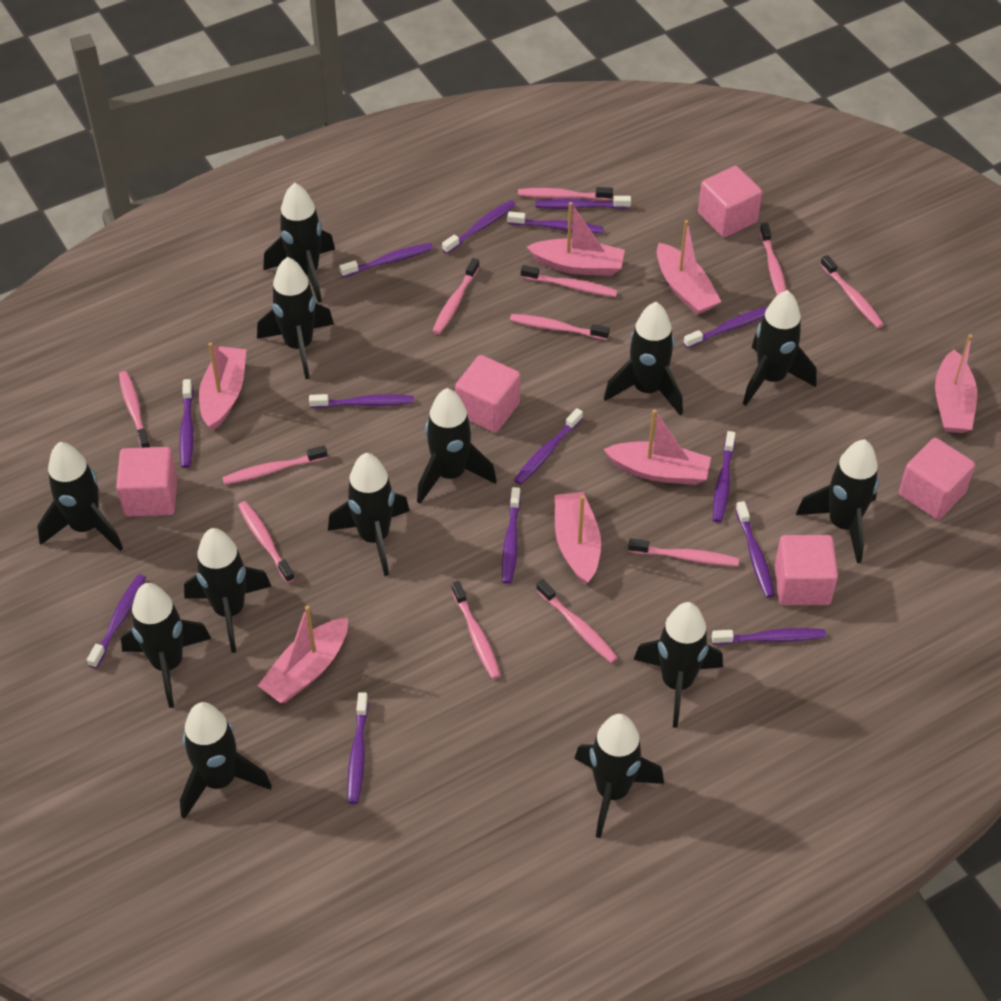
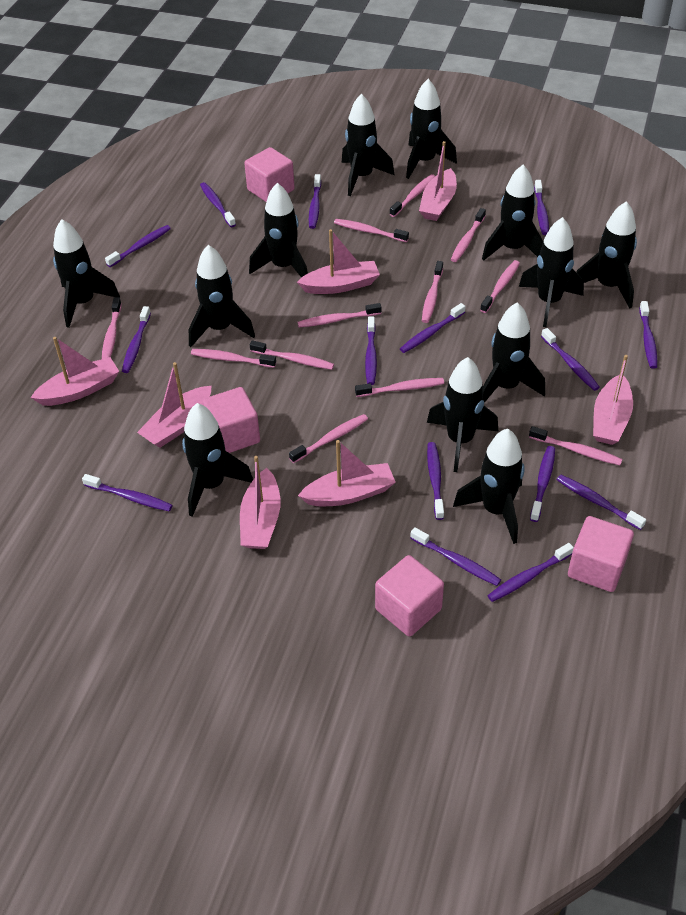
black rocket: 13 -> 12
pink cube: 5 -> 4
purple toothbrush: 14 -> 15

